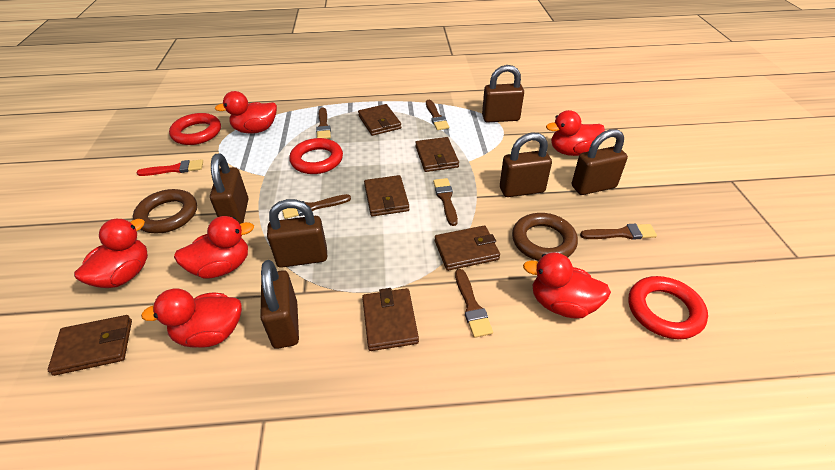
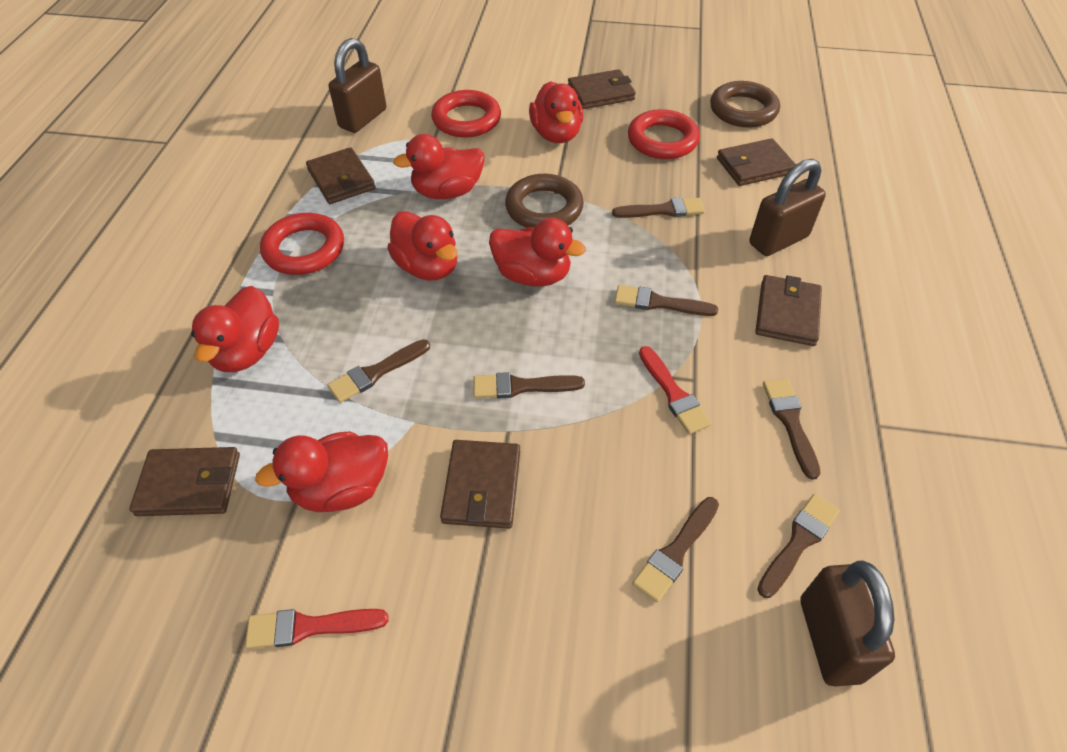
brown brush: 6 -> 7
brown padlock: 6 -> 3
red brush: 1 -> 2

